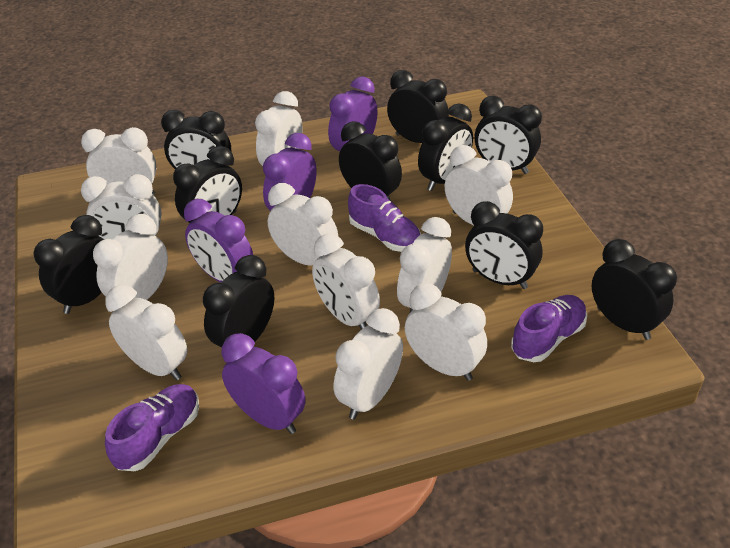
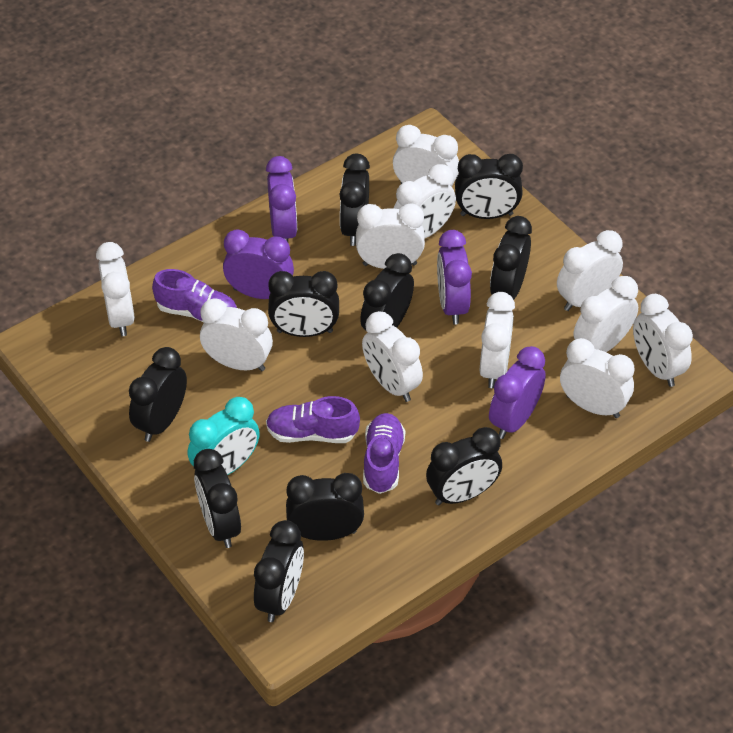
turquoise clock: 0 -> 1

